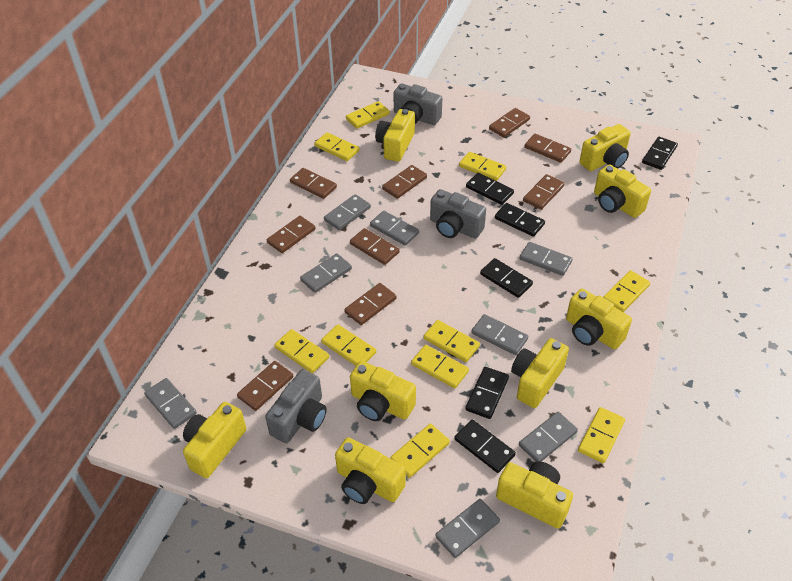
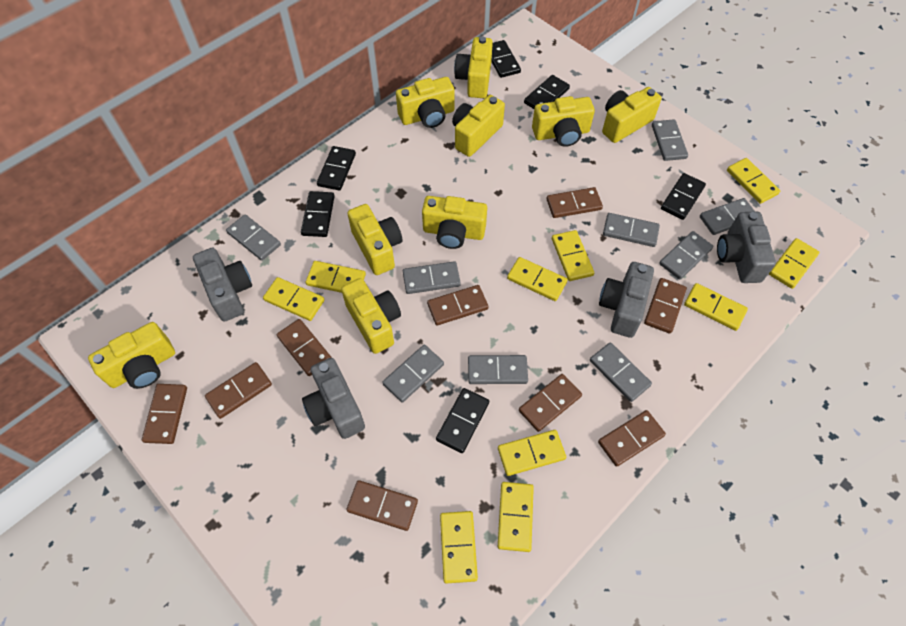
grey camera: 3 -> 4
grey domino: 8 -> 9

